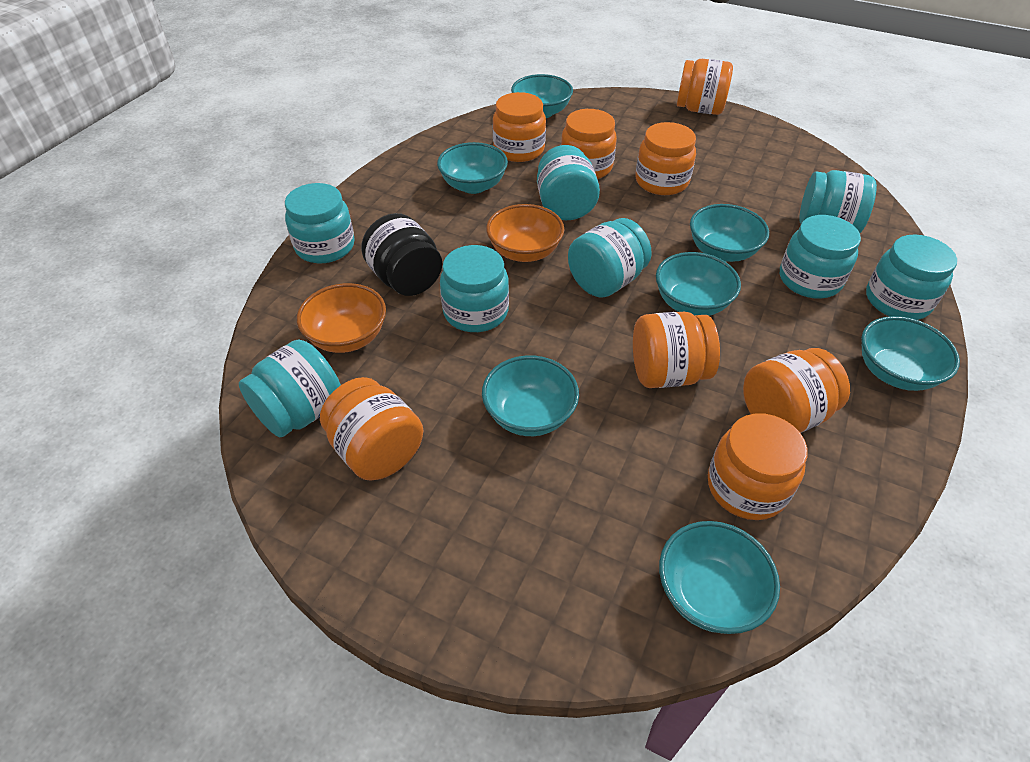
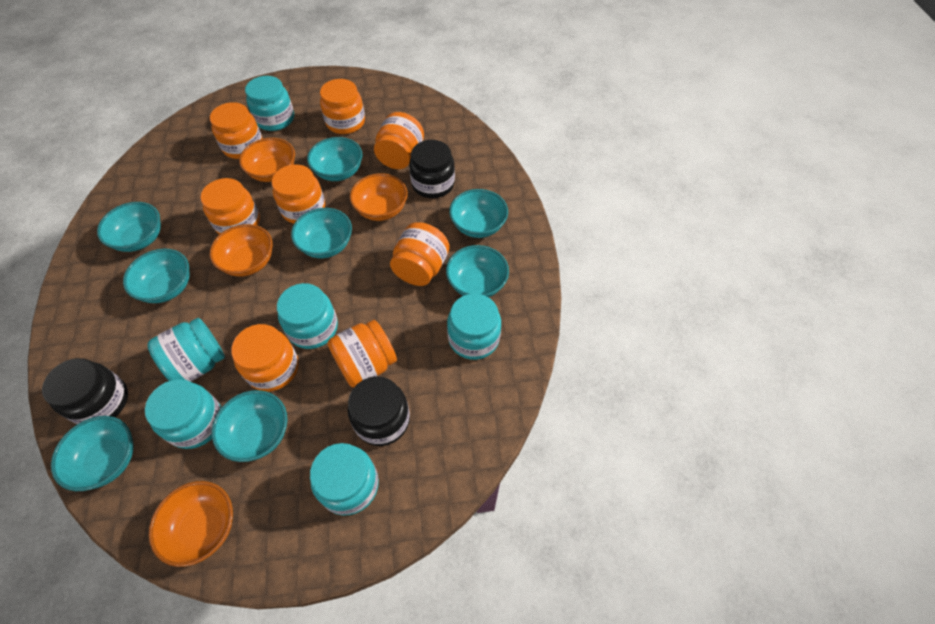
black jar: 1 -> 3
orange bowl: 2 -> 4
turquoise bowl: 7 -> 8
turquoise jar: 8 -> 6

